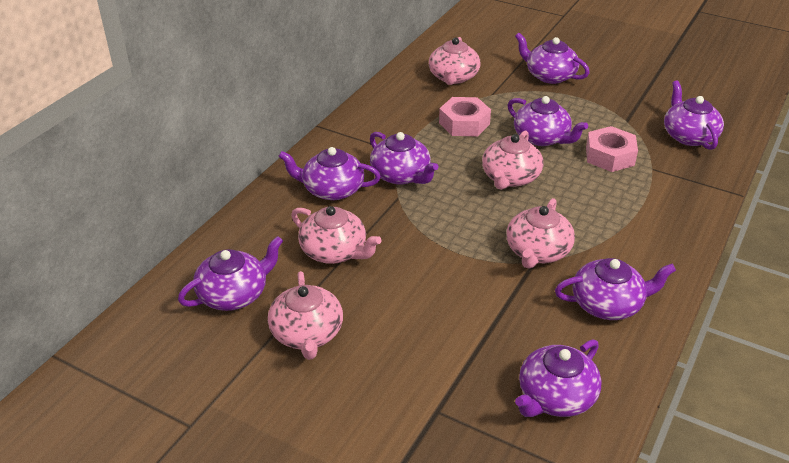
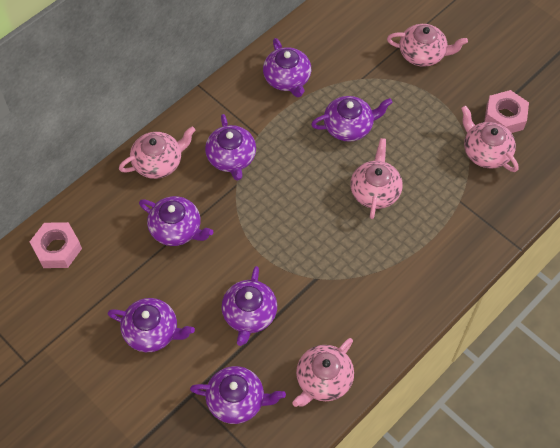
purple teapot: 8 -> 7

